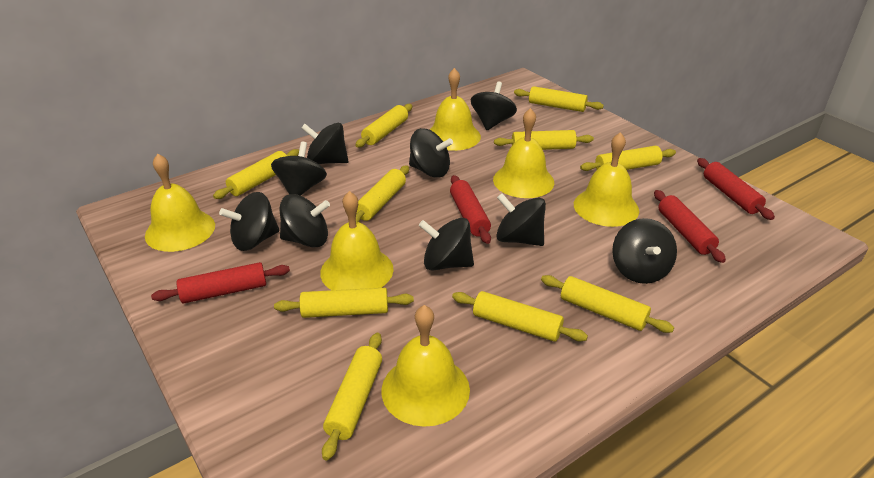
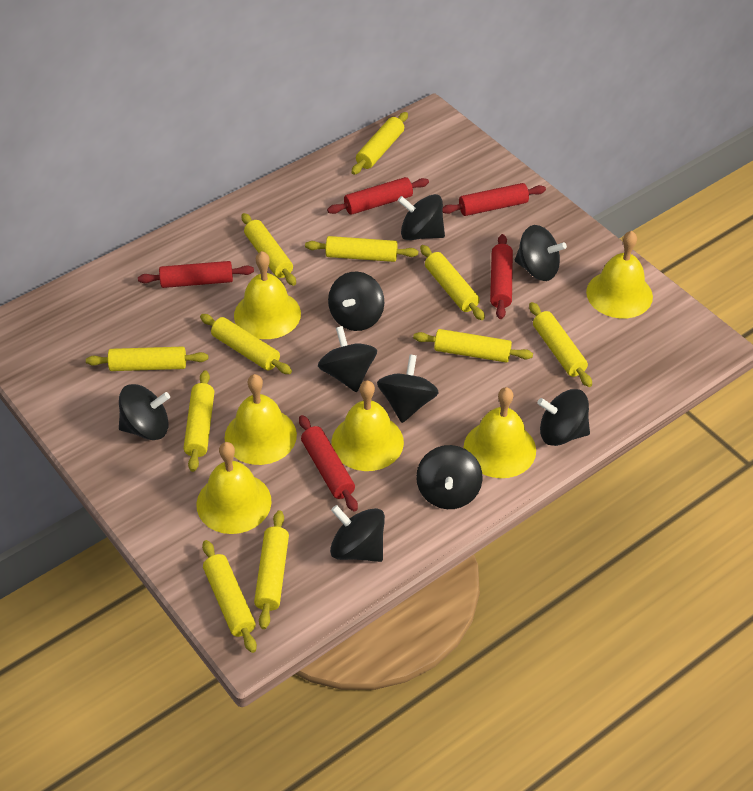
red rolling pin: 4 -> 5
yellow rolling pin: 10 -> 11

